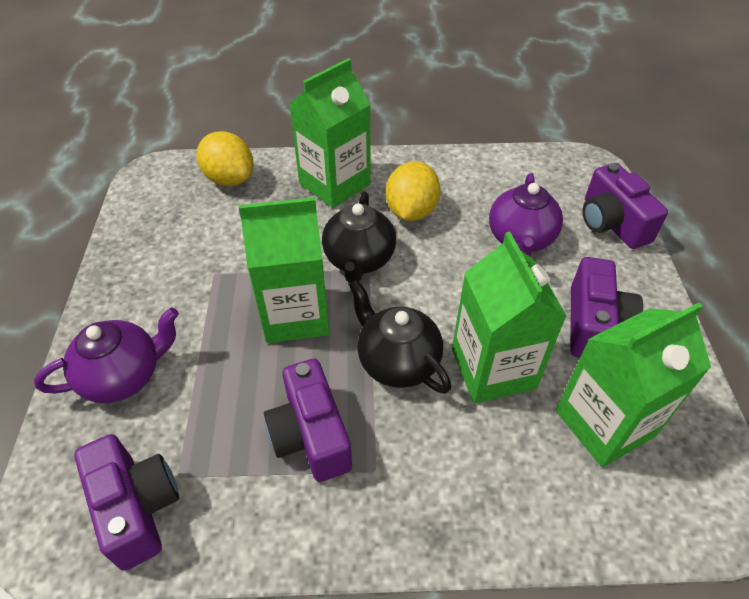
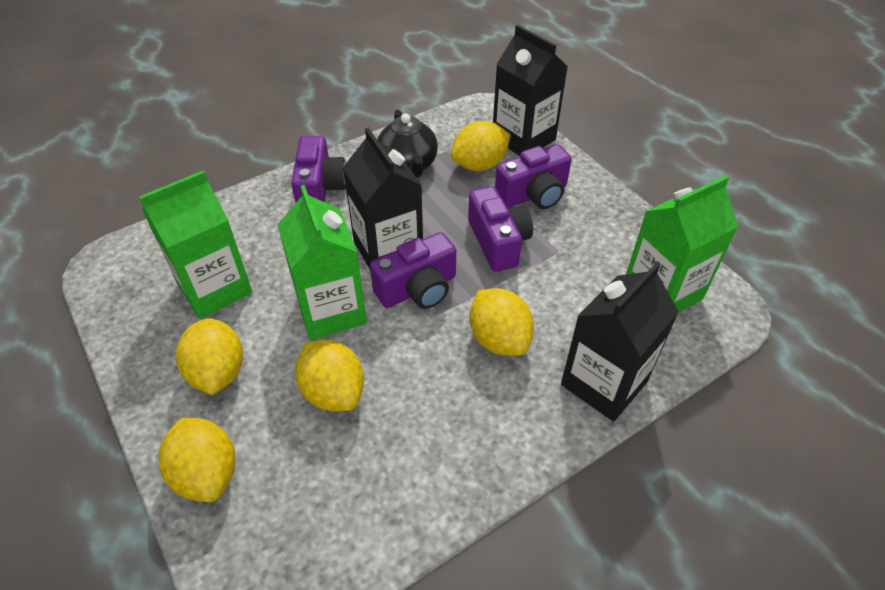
black carton: 0 -> 3
black teapot: 2 -> 1
green carton: 4 -> 3
purple teapot: 2 -> 0
yellow lemon: 2 -> 5

